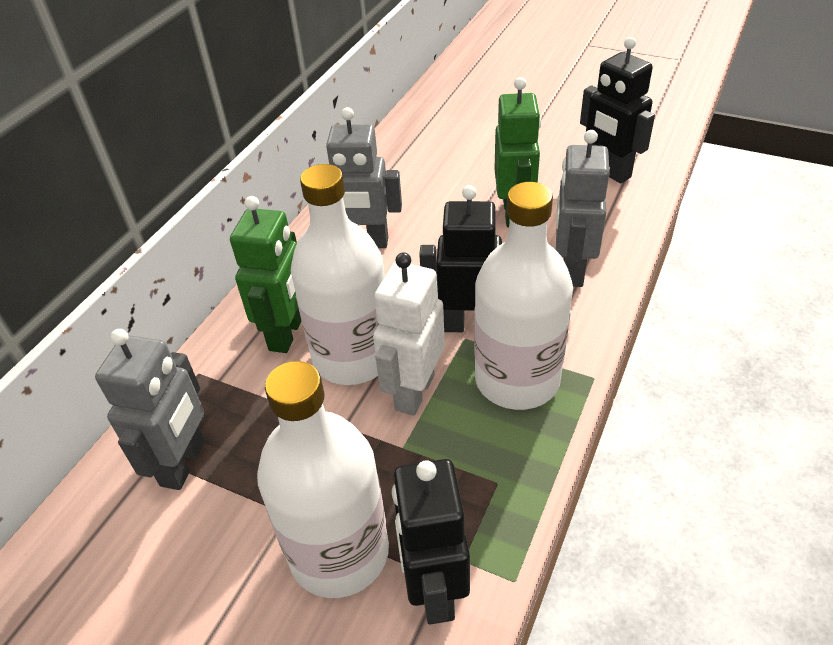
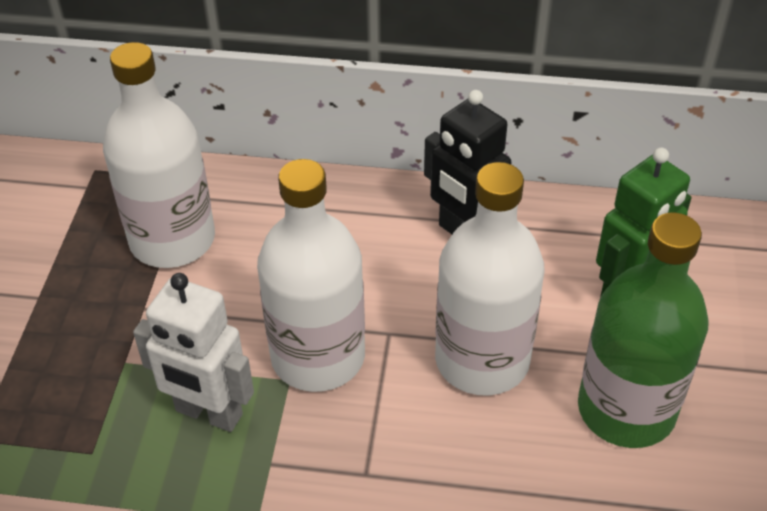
black robot: 3 -> 1
green bottle: 0 -> 1
green robot: 2 -> 1
grey robot: 3 -> 0

